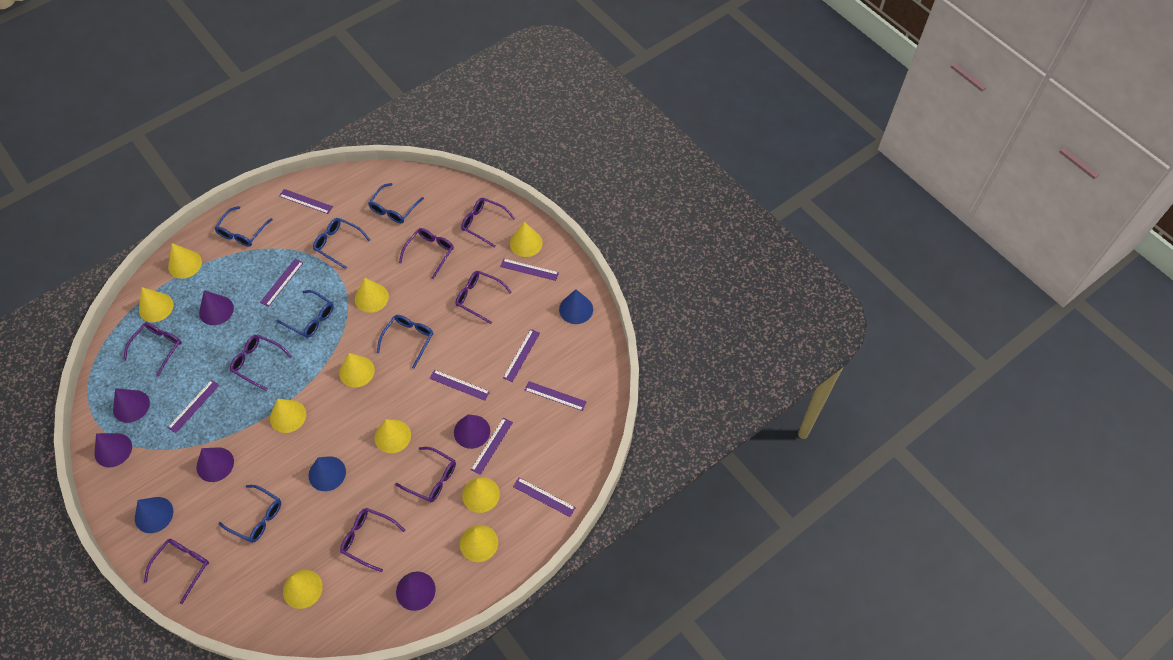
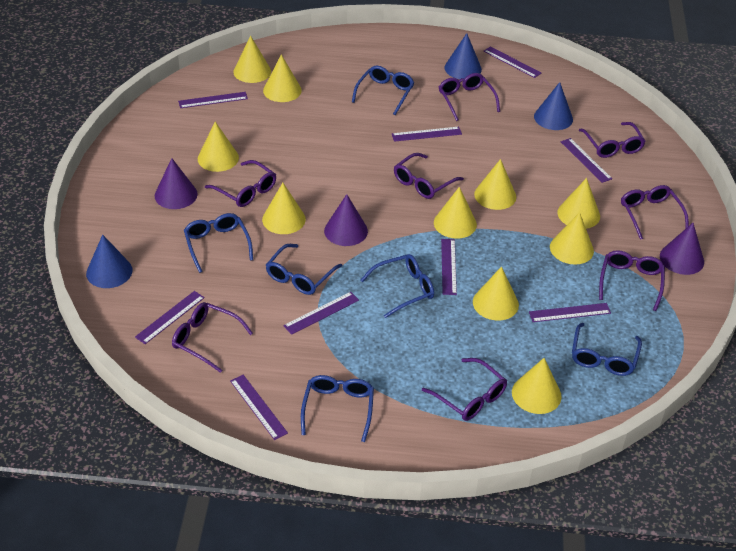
purple cone: 6 -> 3

